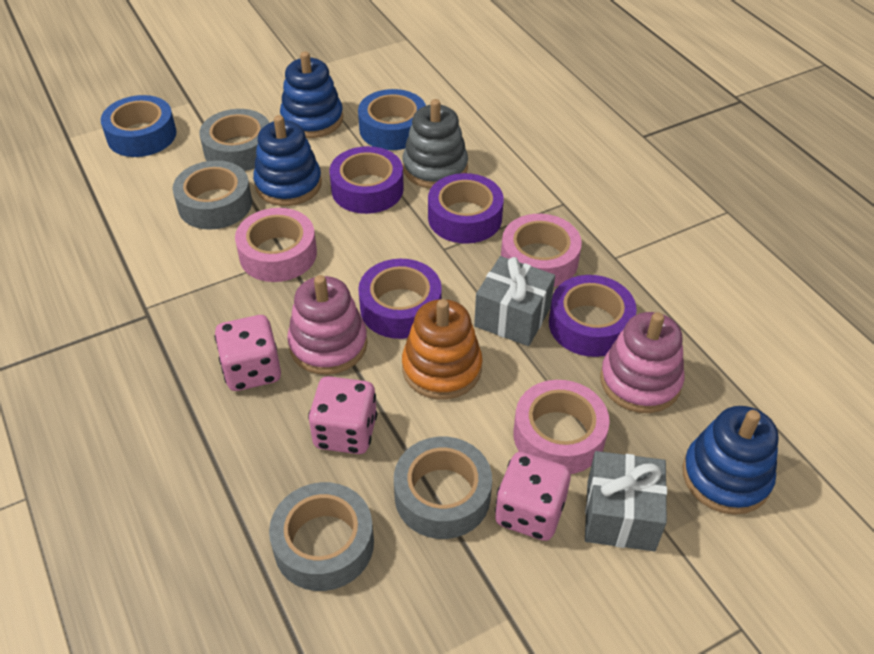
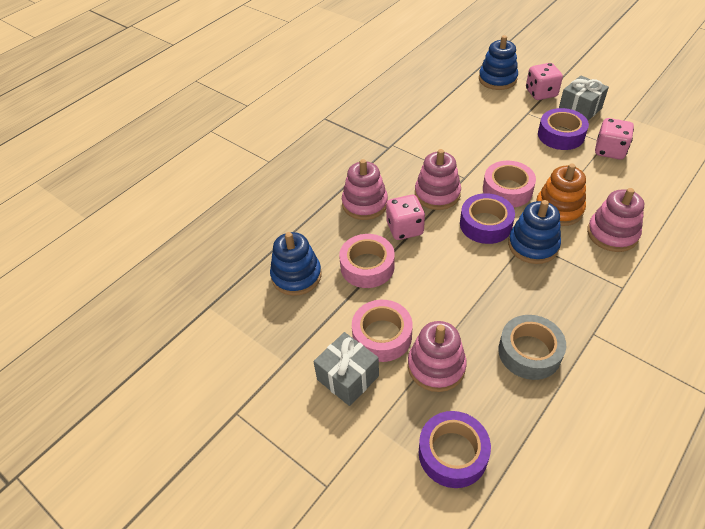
blue tape: 2 -> 0
grey stacking toy: 1 -> 0
grey tape: 4 -> 1
pink stacking toy: 2 -> 4
purple tape: 4 -> 3

